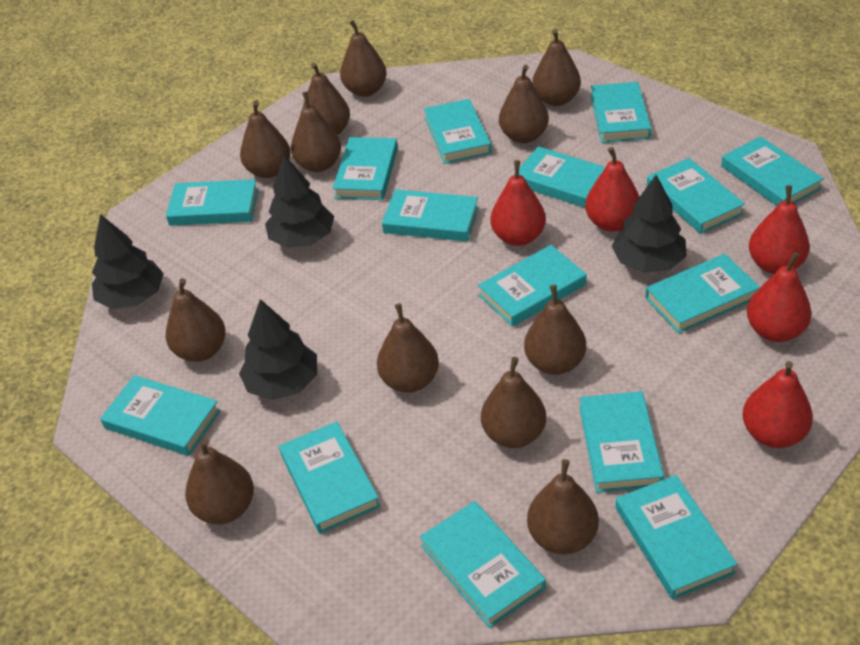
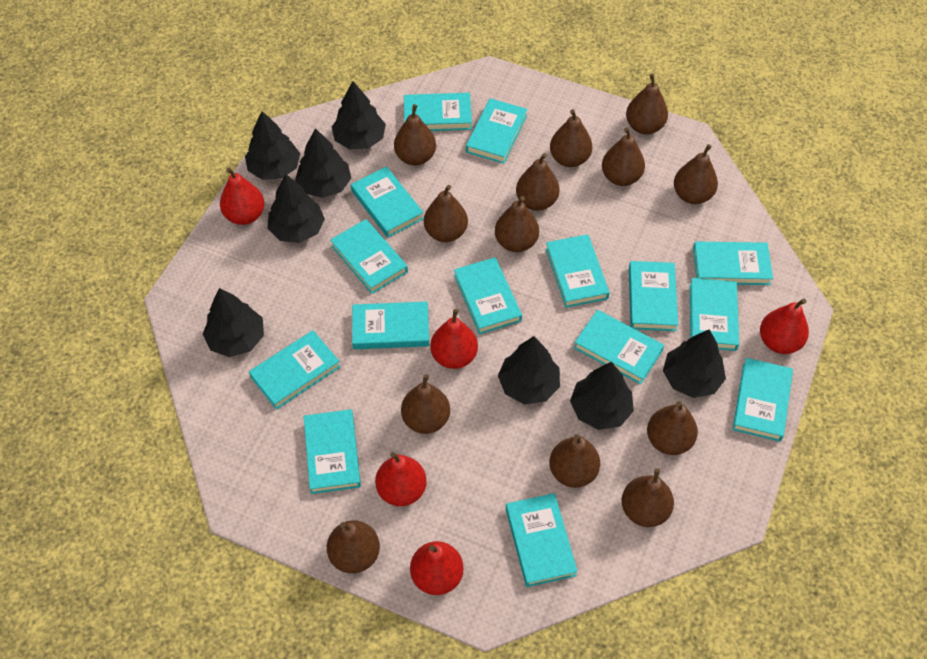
black tree: 4 -> 8
brown pear: 12 -> 13

